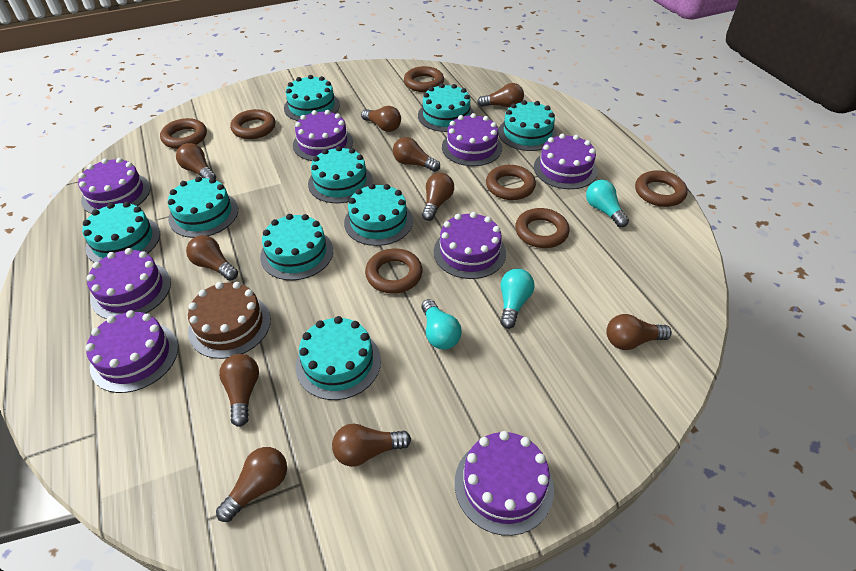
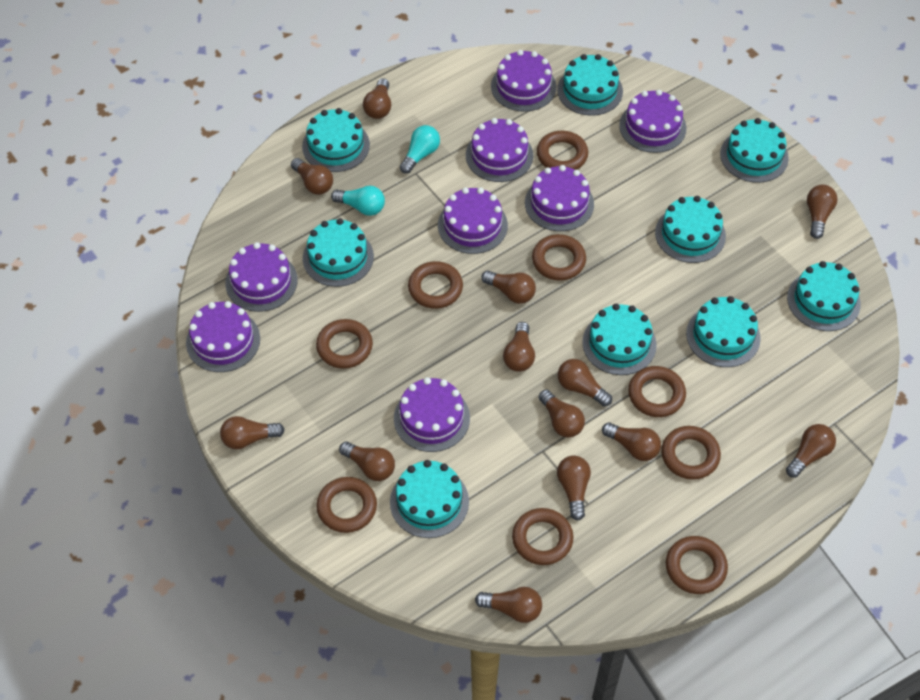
brown cake: 1 -> 0
brown light bulb: 10 -> 13
brown ring: 7 -> 9
turquoise light bulb: 3 -> 2

